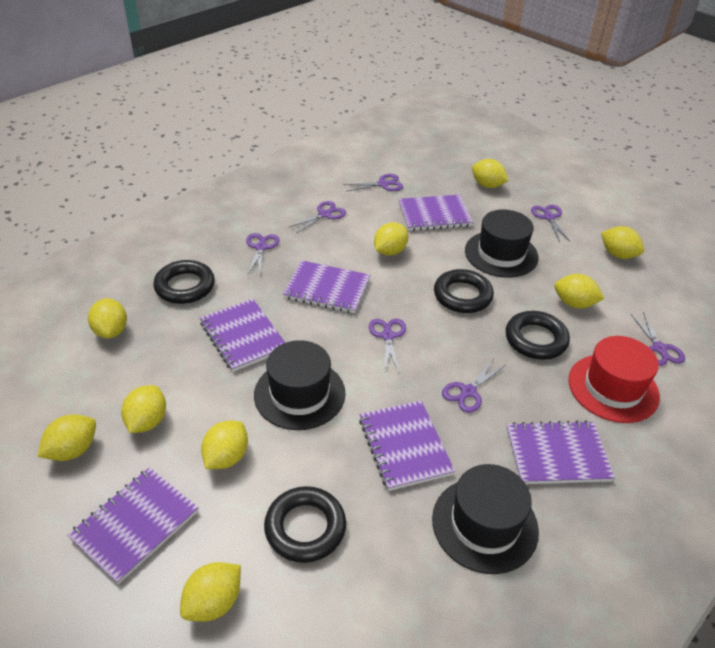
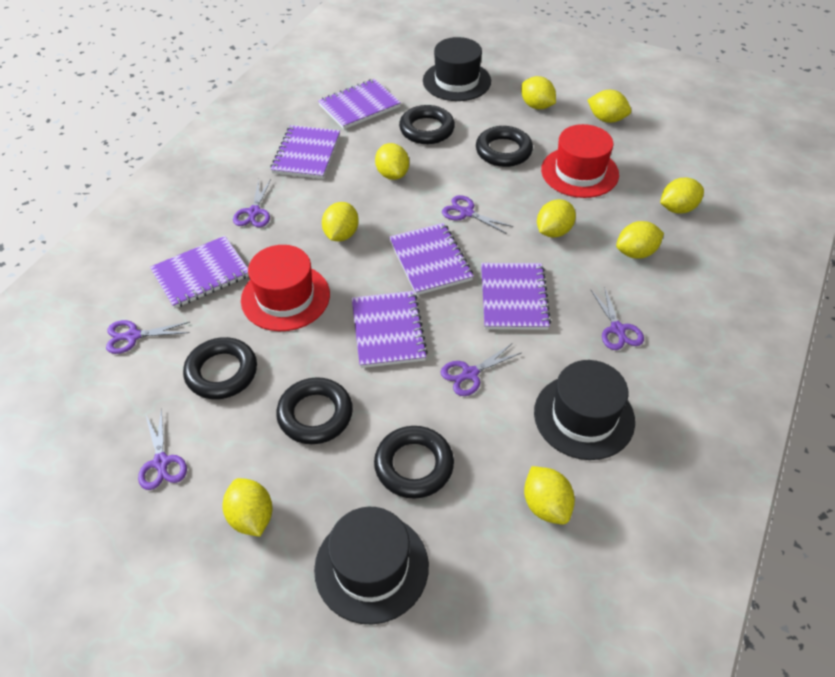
black ring: 4 -> 5
purple scissors: 7 -> 6
red hat: 1 -> 2

